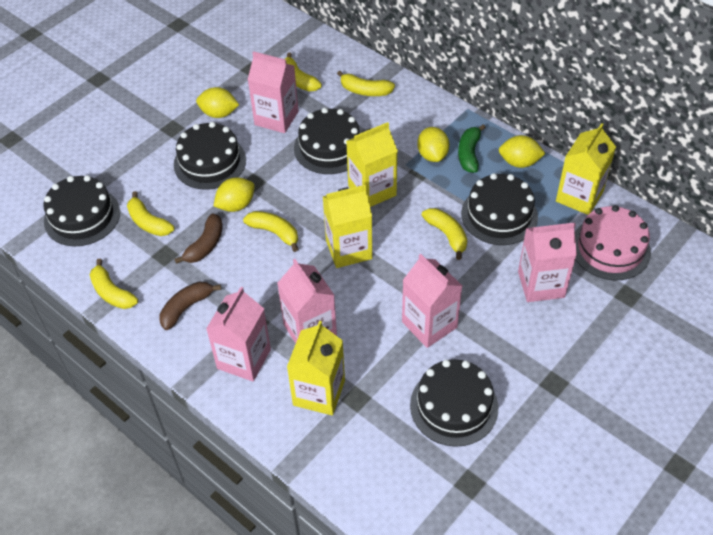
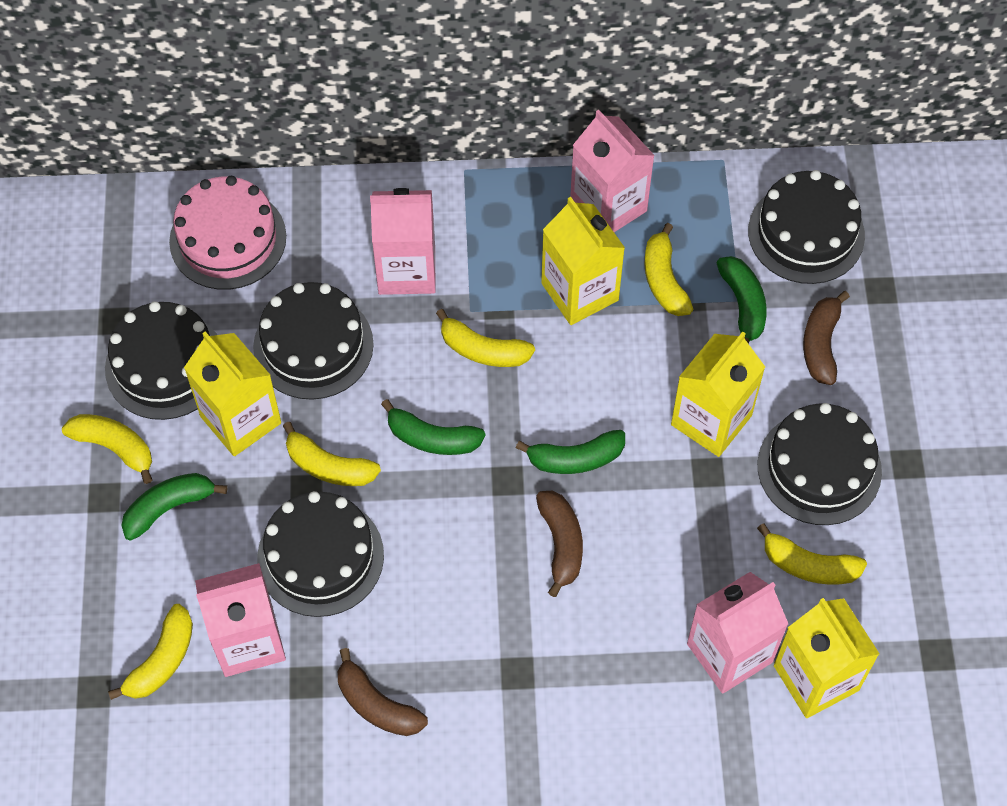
brown banana: 2 -> 3
green banana: 1 -> 4
pink carton: 5 -> 4
yellow lemon: 4 -> 0

